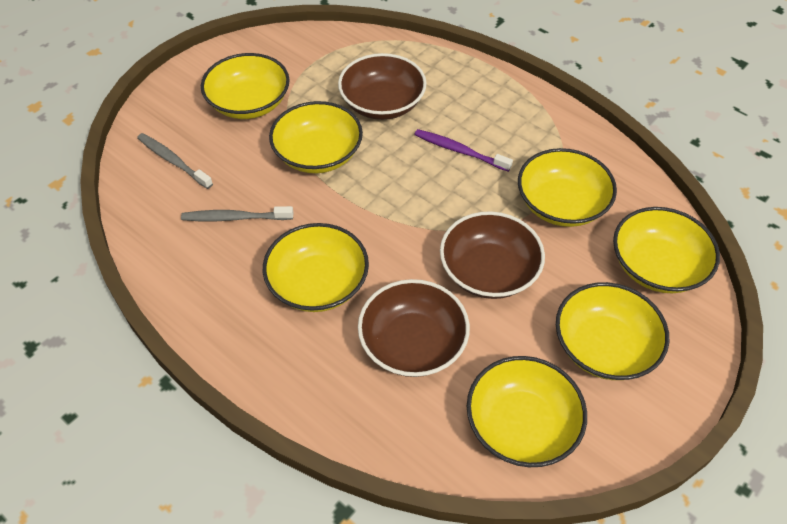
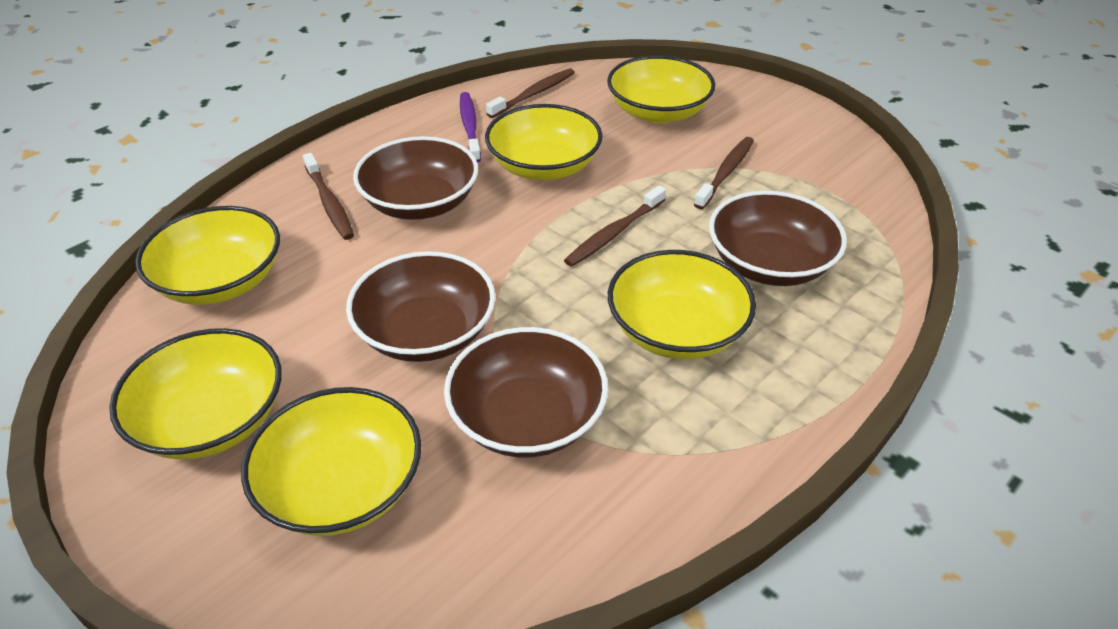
brown bowl: 3 -> 4
brown toothbrush: 0 -> 4
grey toothbrush: 2 -> 0
yellow bowl: 7 -> 6

